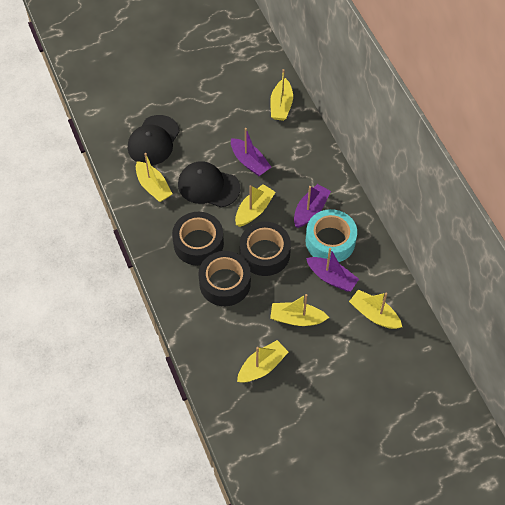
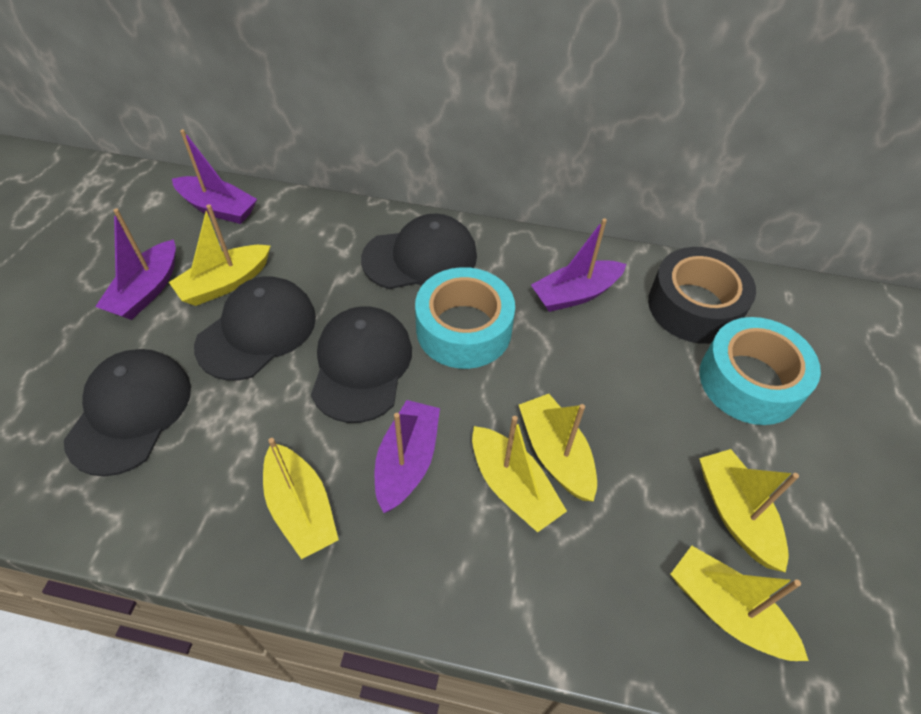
black cap: 2 -> 4
black tape: 3 -> 1
purple boat: 3 -> 4
turquoise tape: 1 -> 2

